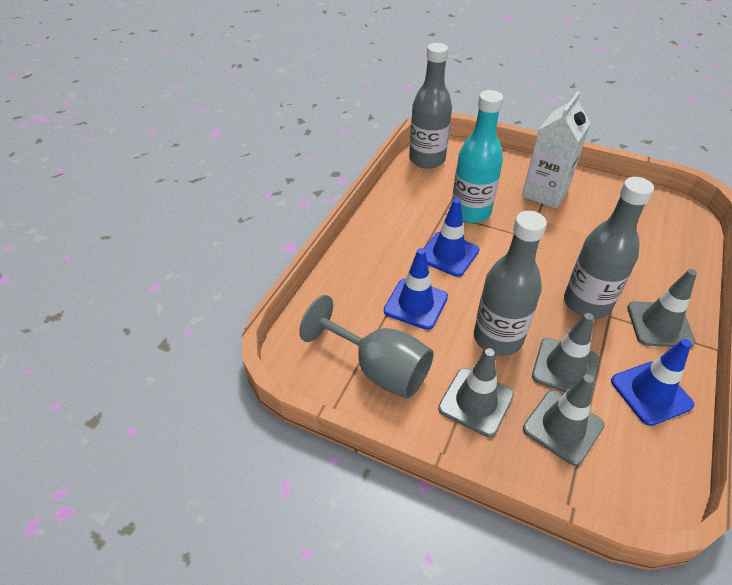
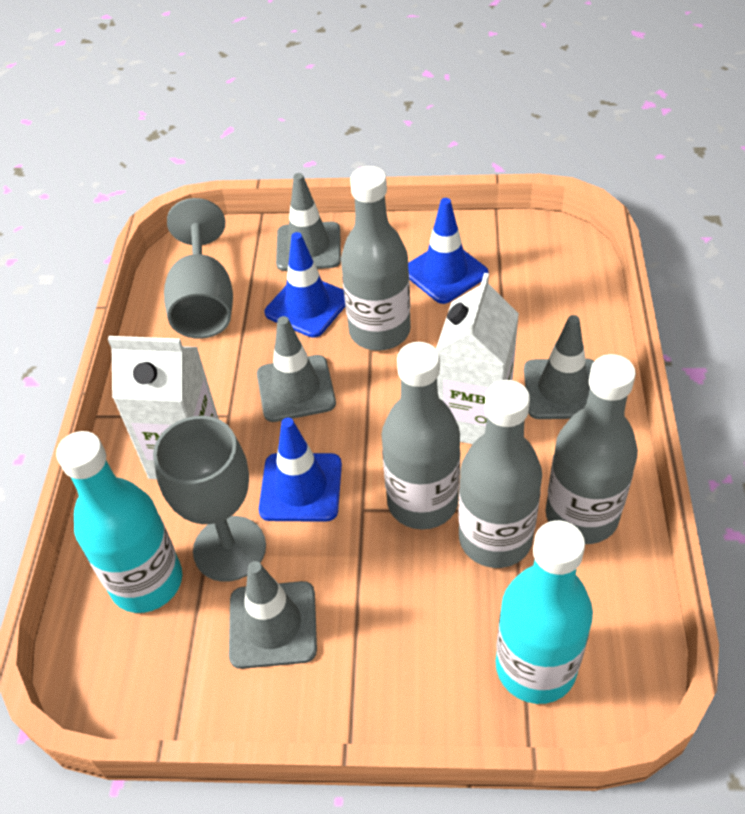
grey bottle: 3 -> 4
grey goblet: 1 -> 2
turquoise bottle: 1 -> 2
white carton: 1 -> 2

